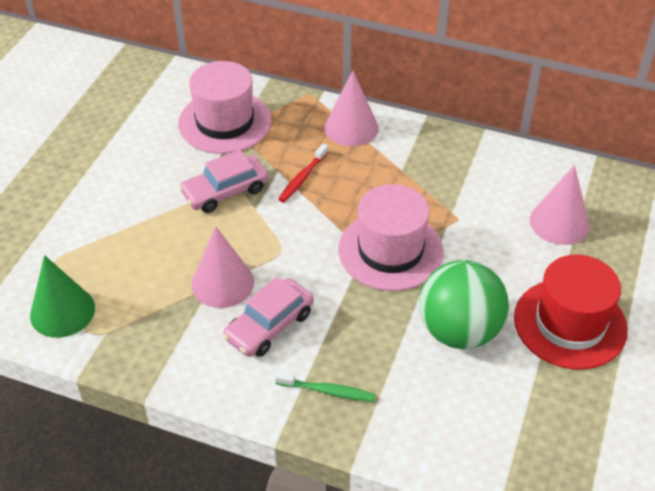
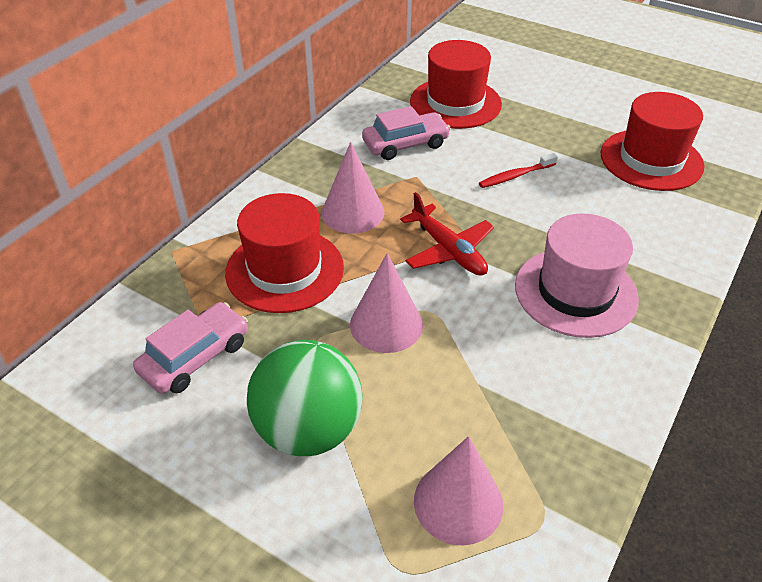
green cone: 1 -> 0
green toothbrush: 1 -> 0
pink hat: 2 -> 1
red hat: 1 -> 3
red plane: 0 -> 1

